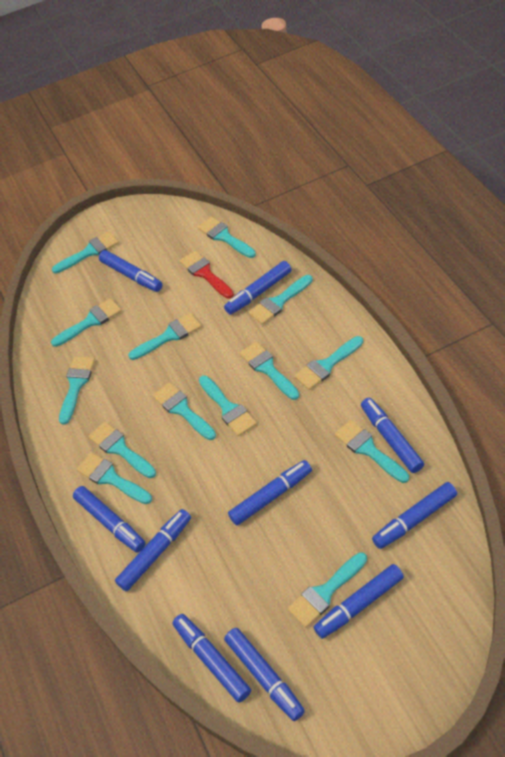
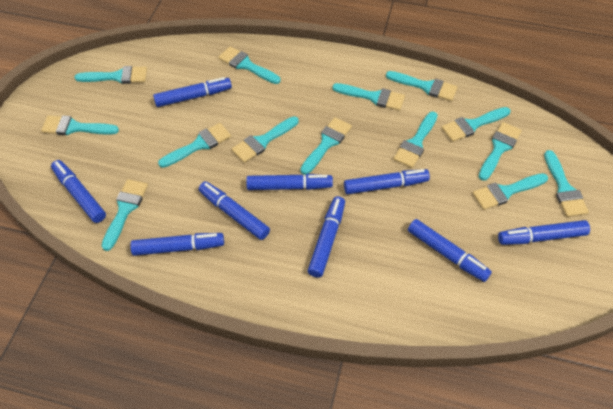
blue marker: 10 -> 9
red brush: 1 -> 0

